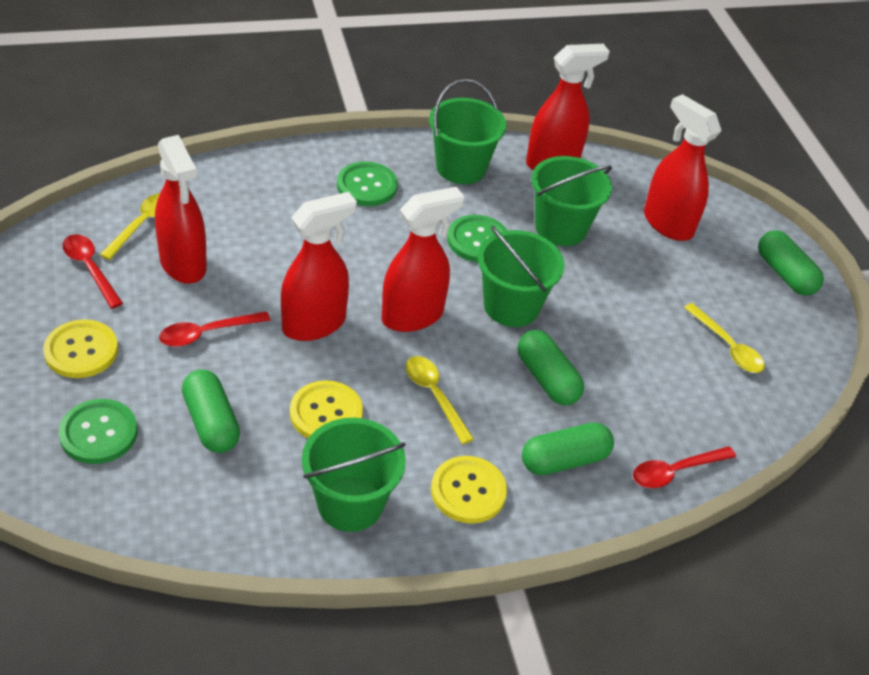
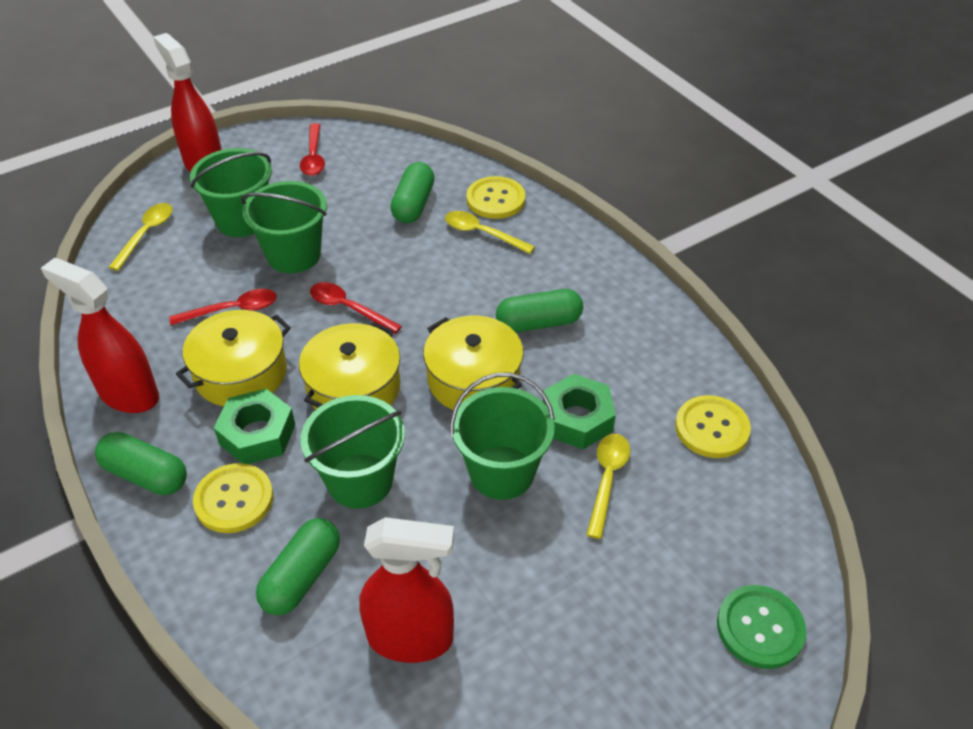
green button: 3 -> 1
green nut: 0 -> 2
red spray bottle: 5 -> 3
yellow pot: 0 -> 3

